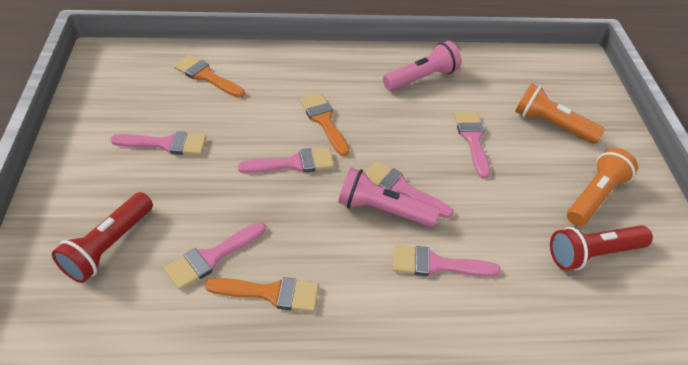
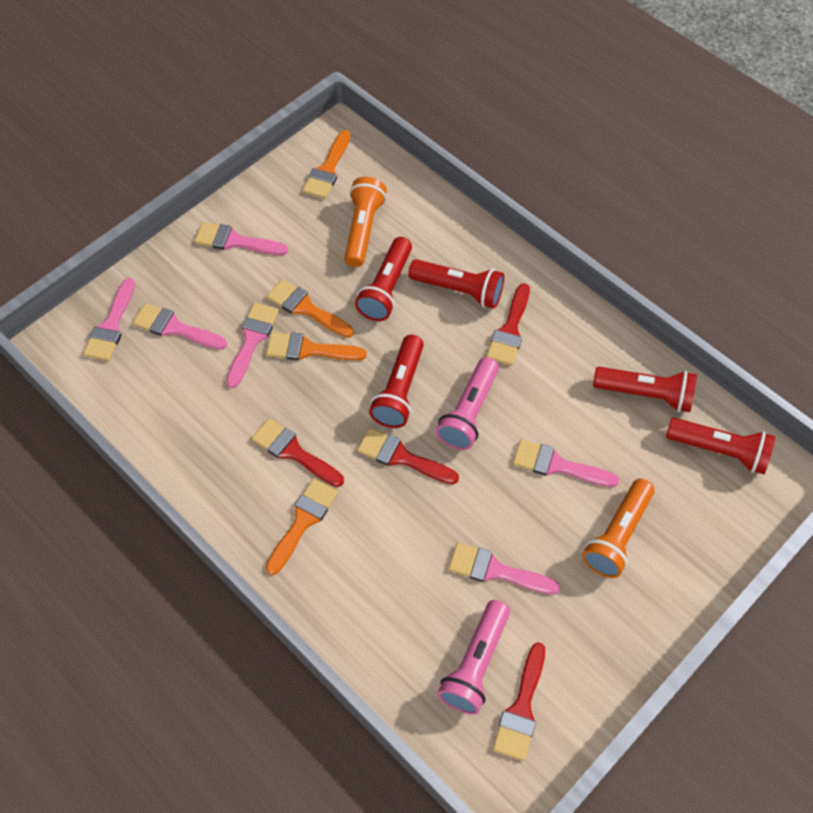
orange brush: 3 -> 4
red brush: 0 -> 4
red flashlight: 2 -> 5

